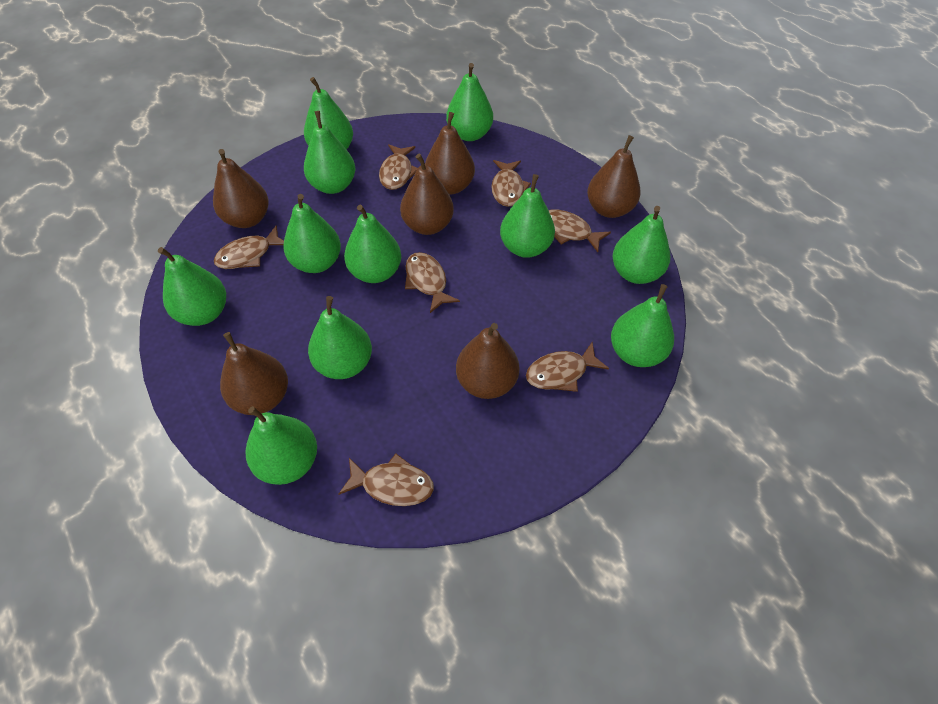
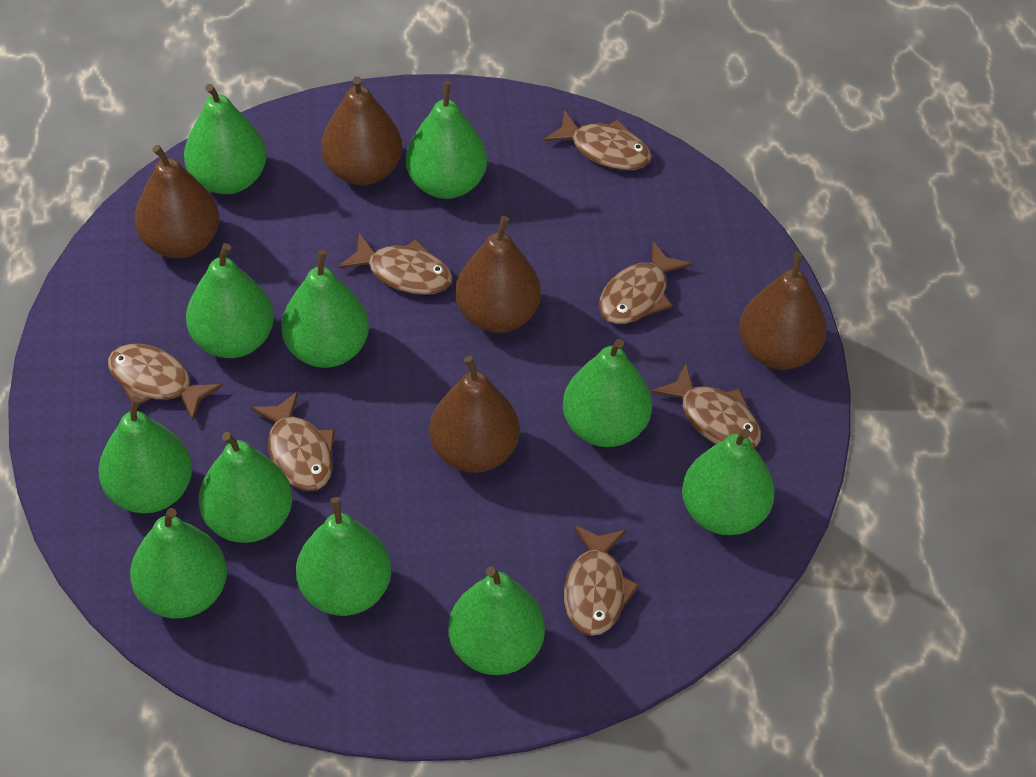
brown pear: 6 -> 5

